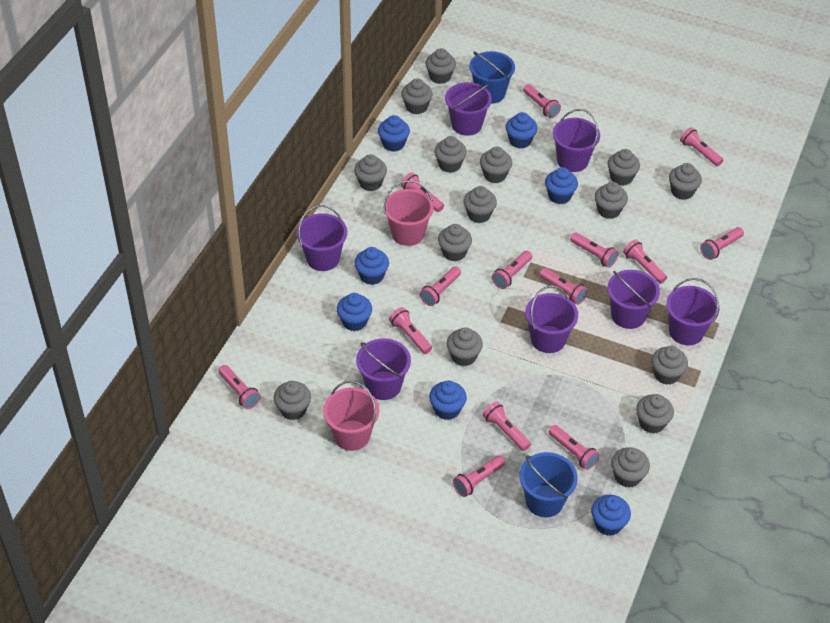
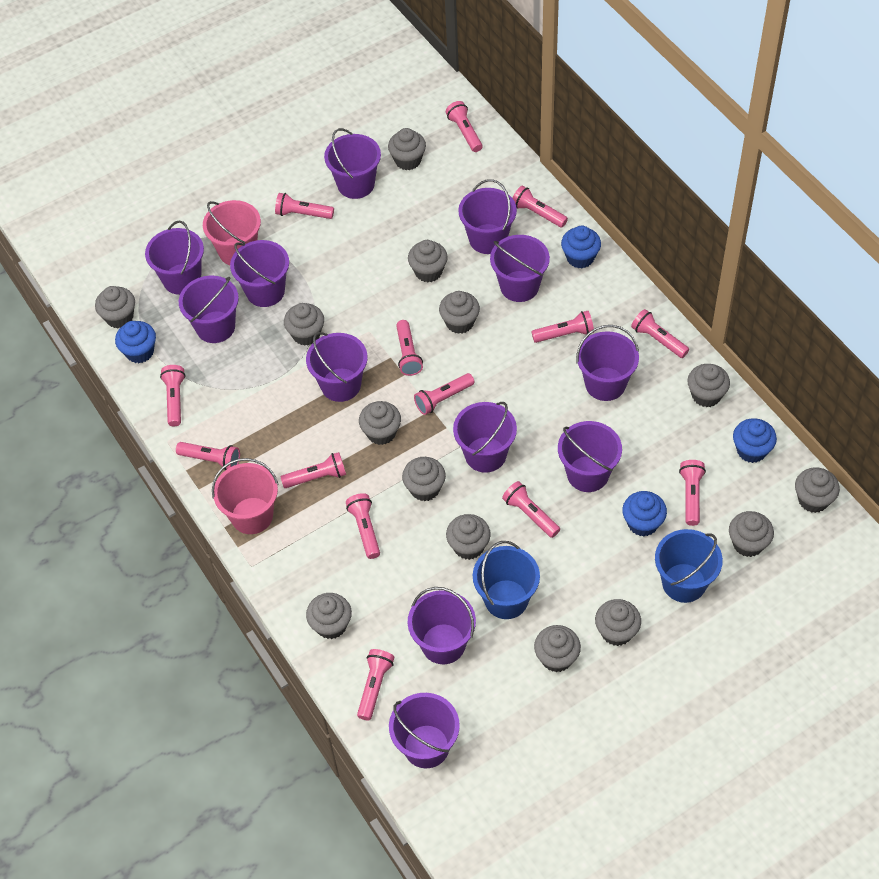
blue cupcake: 7 -> 4
grey cupcake: 15 -> 14
purple bucket: 7 -> 12

